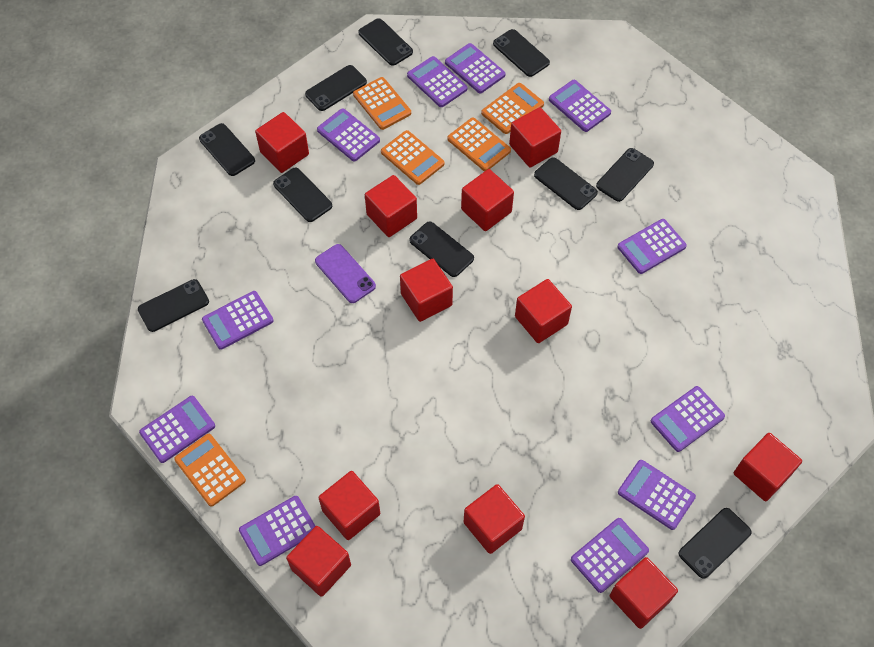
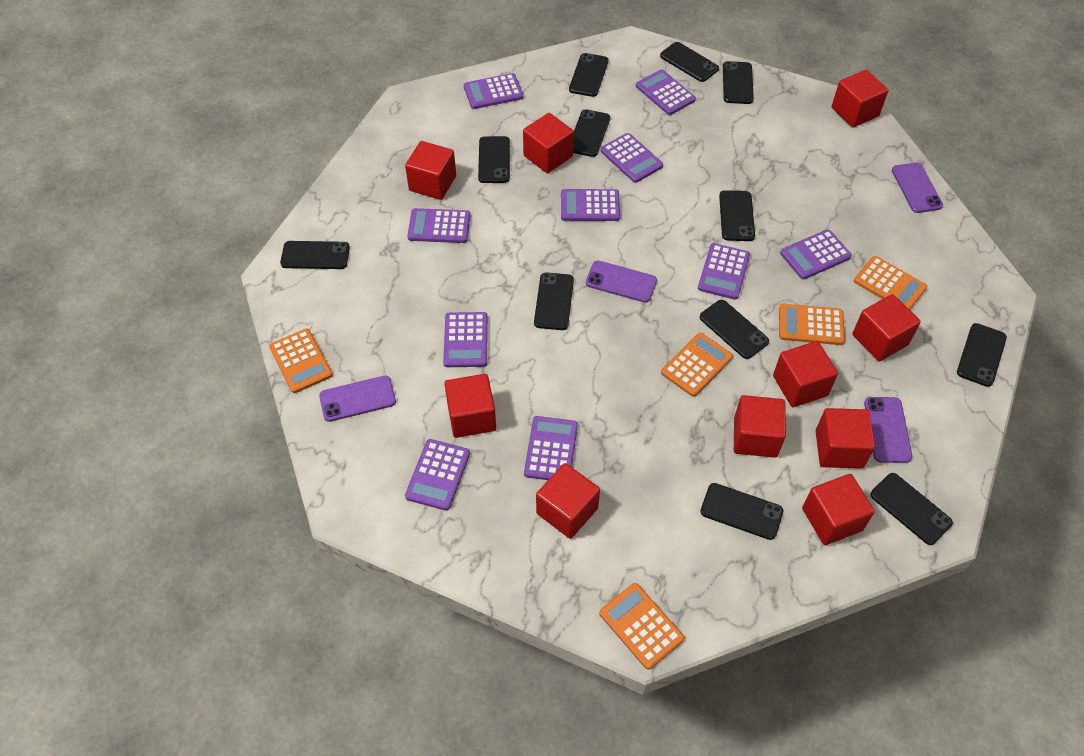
black phone: 10 -> 12
purple calculator: 11 -> 10
purple phone: 1 -> 4
red cube: 11 -> 10

